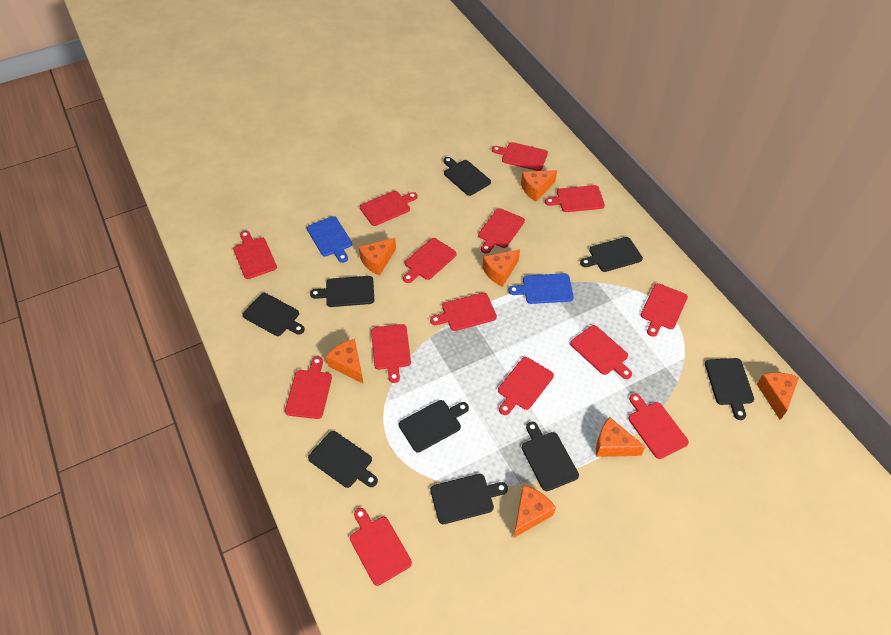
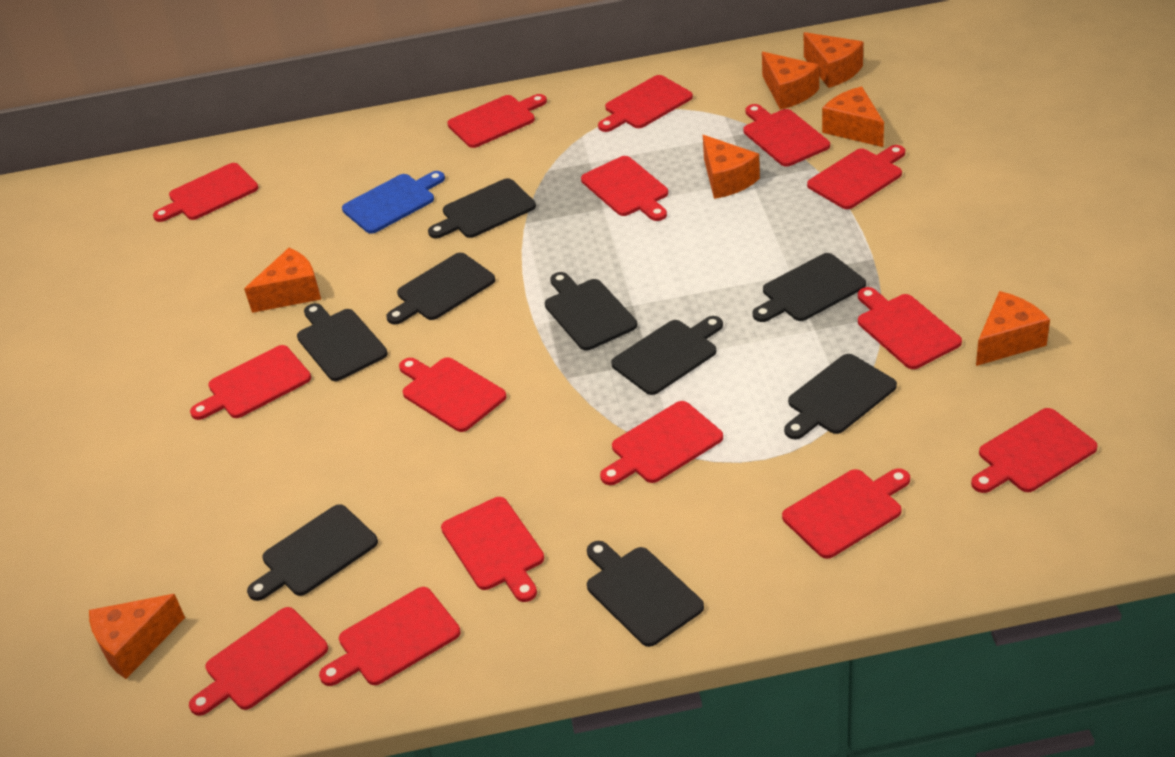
blue cutting board: 2 -> 1
red cutting board: 14 -> 15

